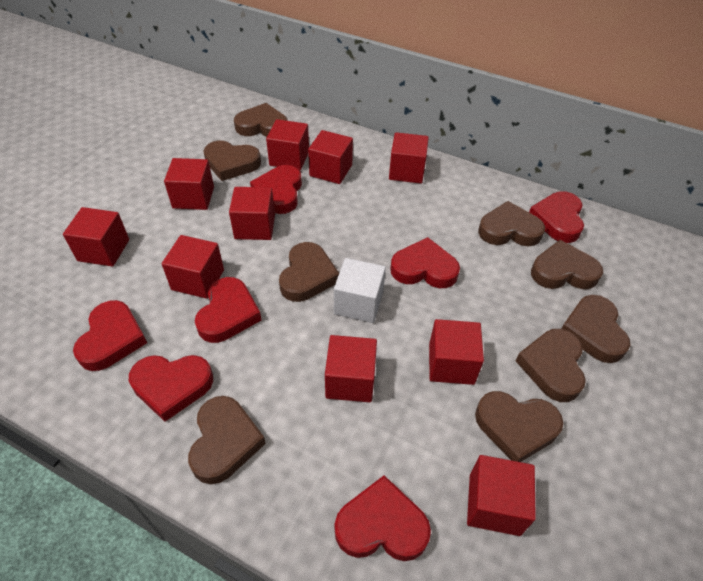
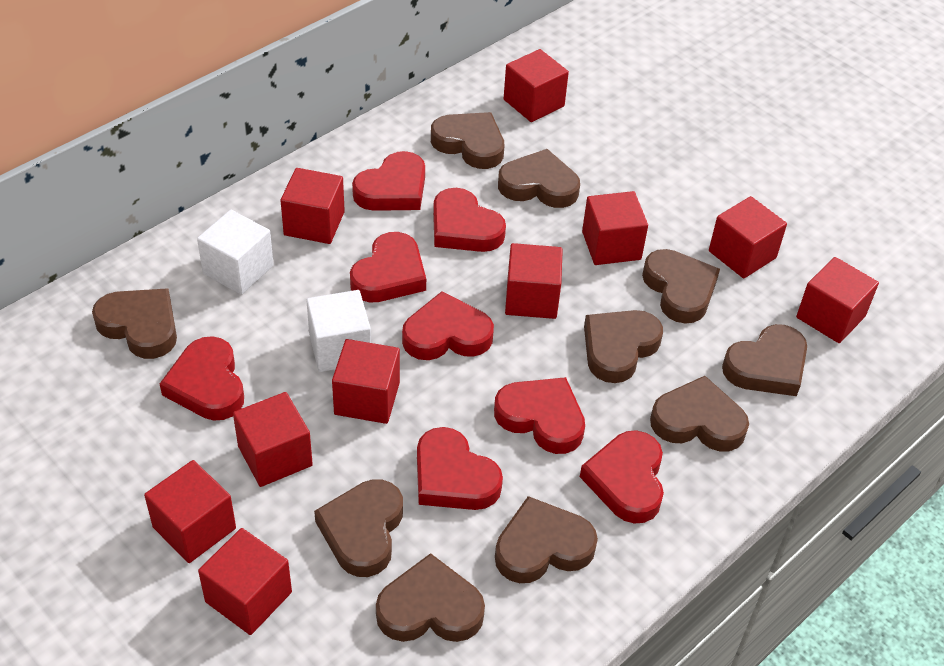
brown heart: 9 -> 10
red heart: 7 -> 8
white cube: 1 -> 2

